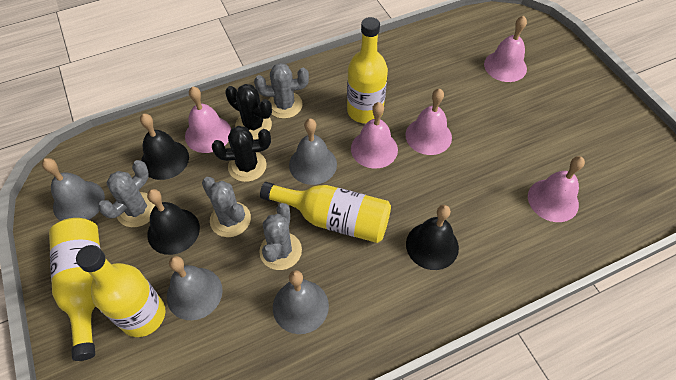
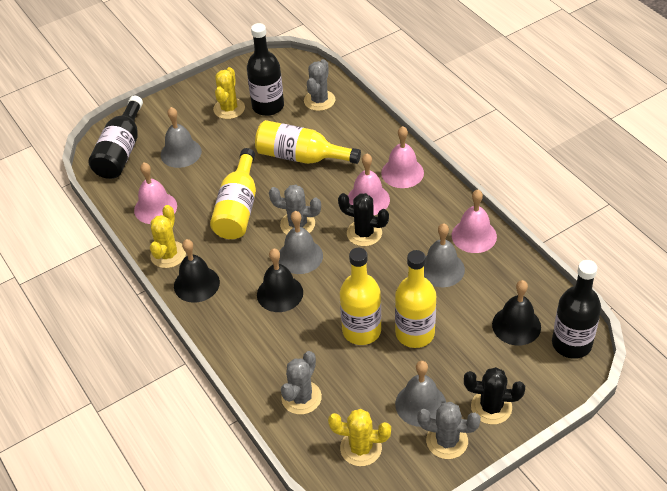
black bottle: 0 -> 3
pink bell: 5 -> 4
yellow cactus: 0 -> 3

